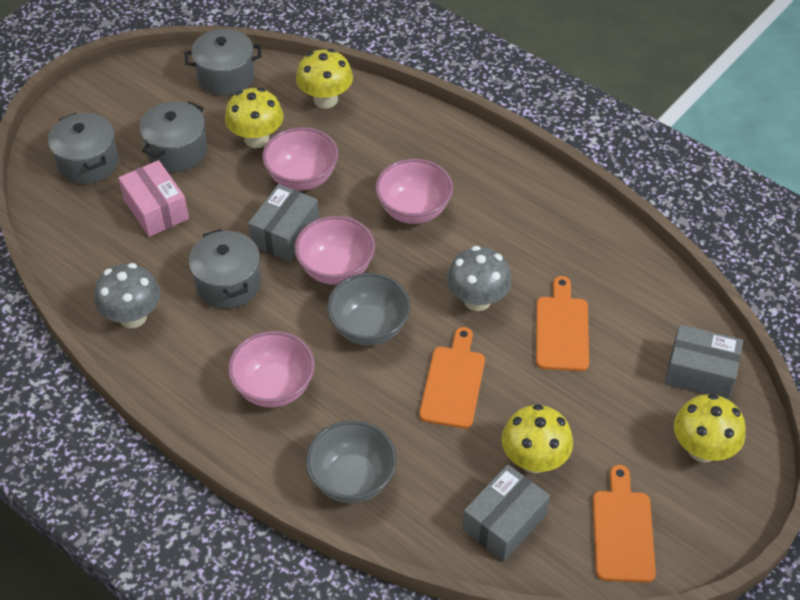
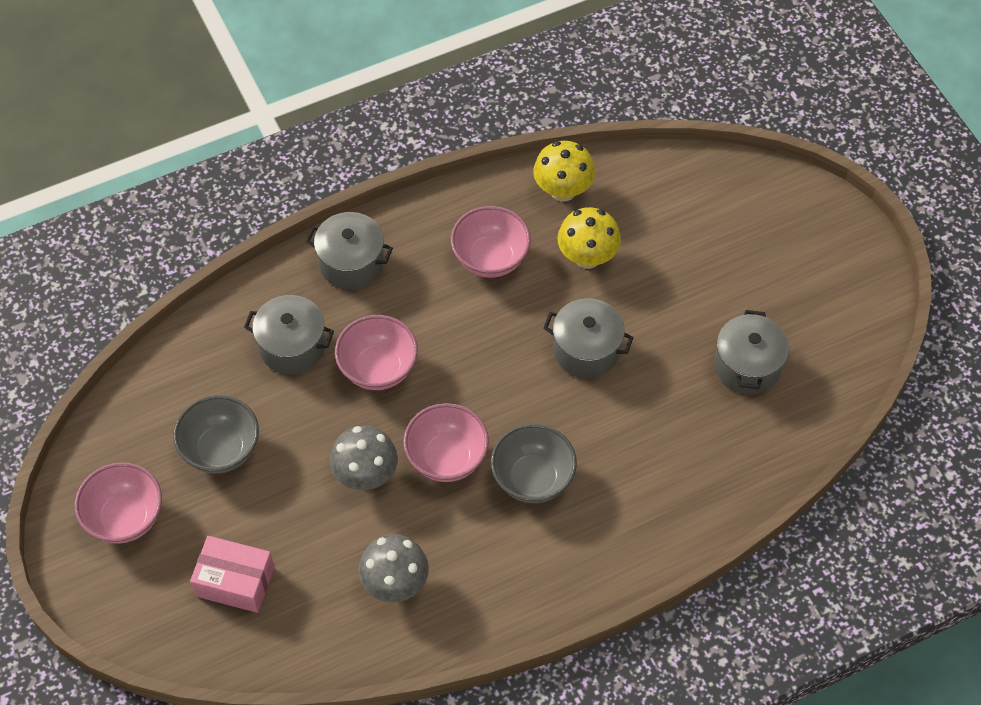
grey box: 3 -> 0
orange cutting board: 3 -> 0
yellow mushroom: 4 -> 2

